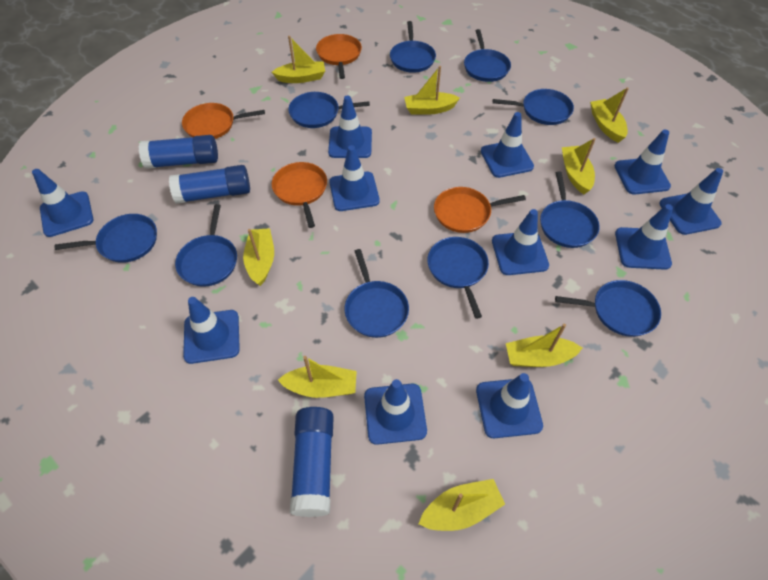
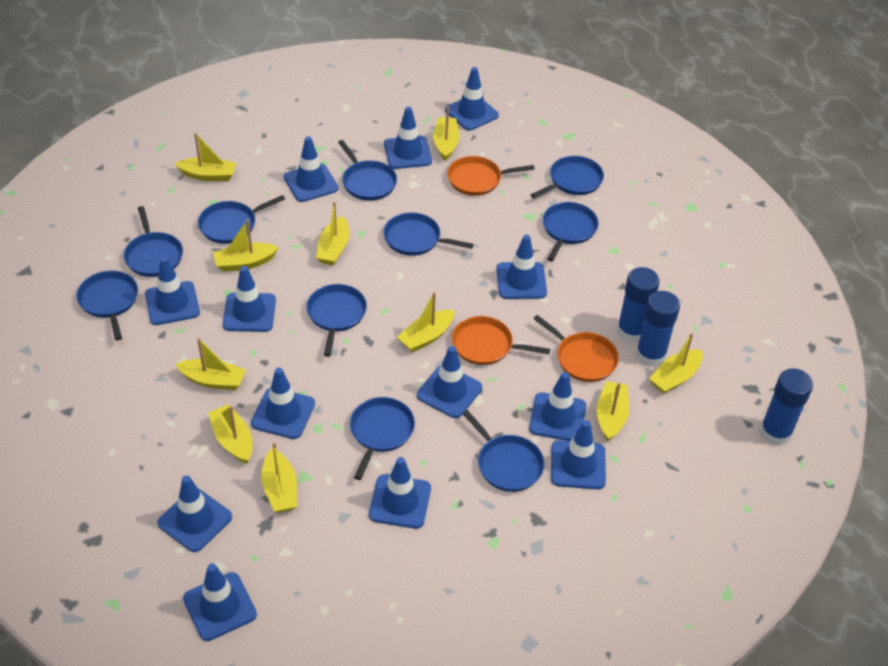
blue traffic cone: 11 -> 13
orange pan: 4 -> 3
yellow boat: 8 -> 10

